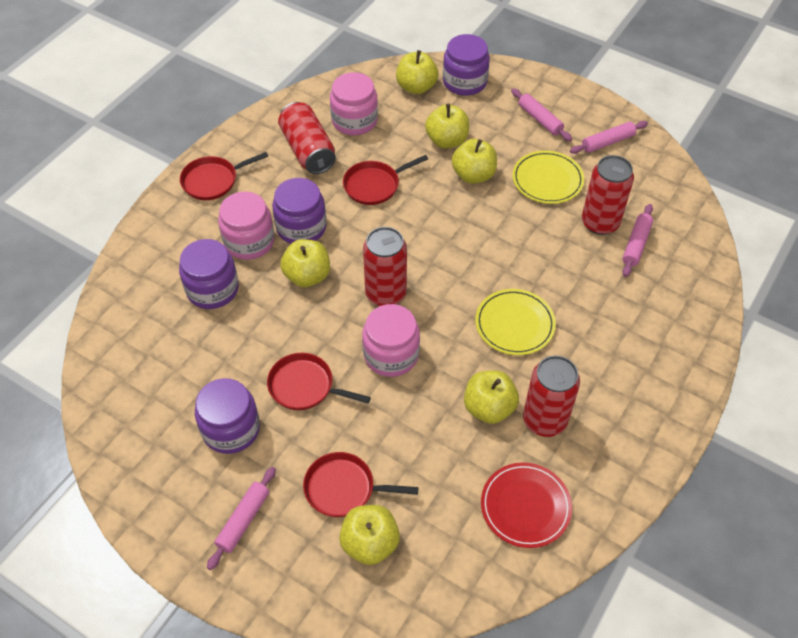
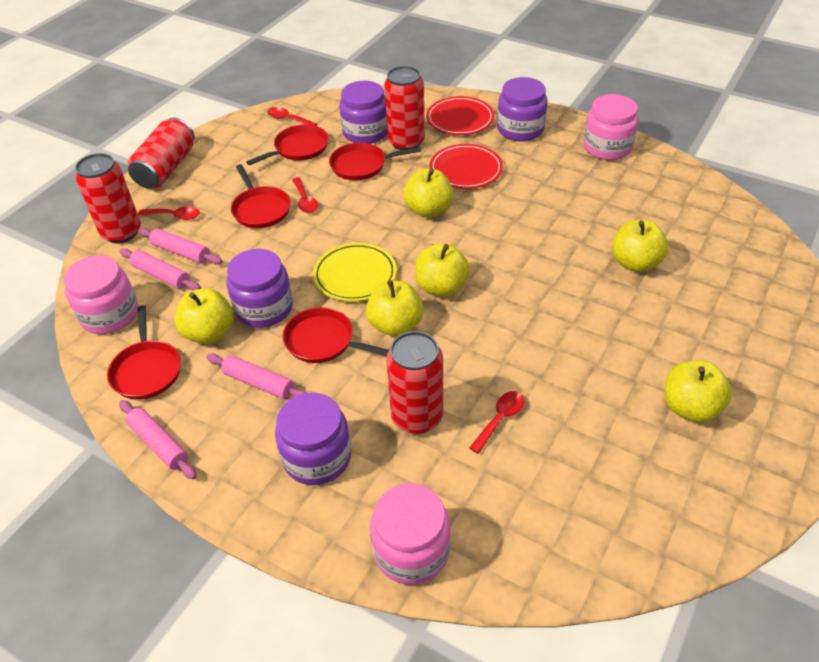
red pan: 4 -> 5
red plate: 1 -> 2
red spoon: 0 -> 4
yellow plate: 2 -> 1

